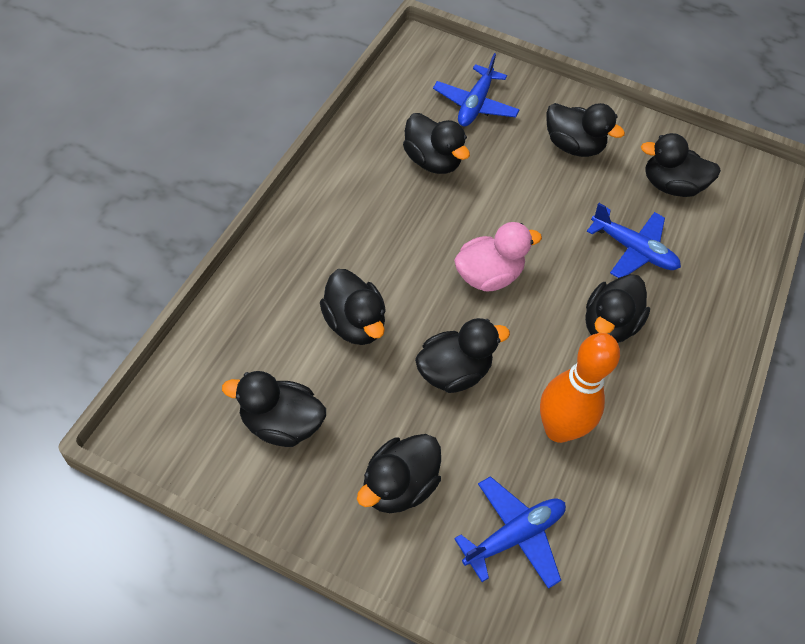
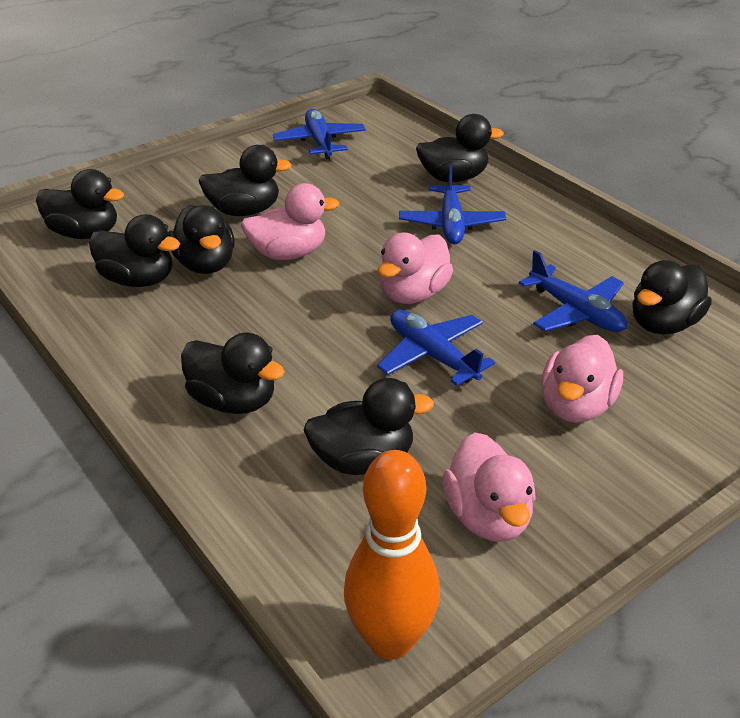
blue plane: 3 -> 4
pink duck: 1 -> 4

